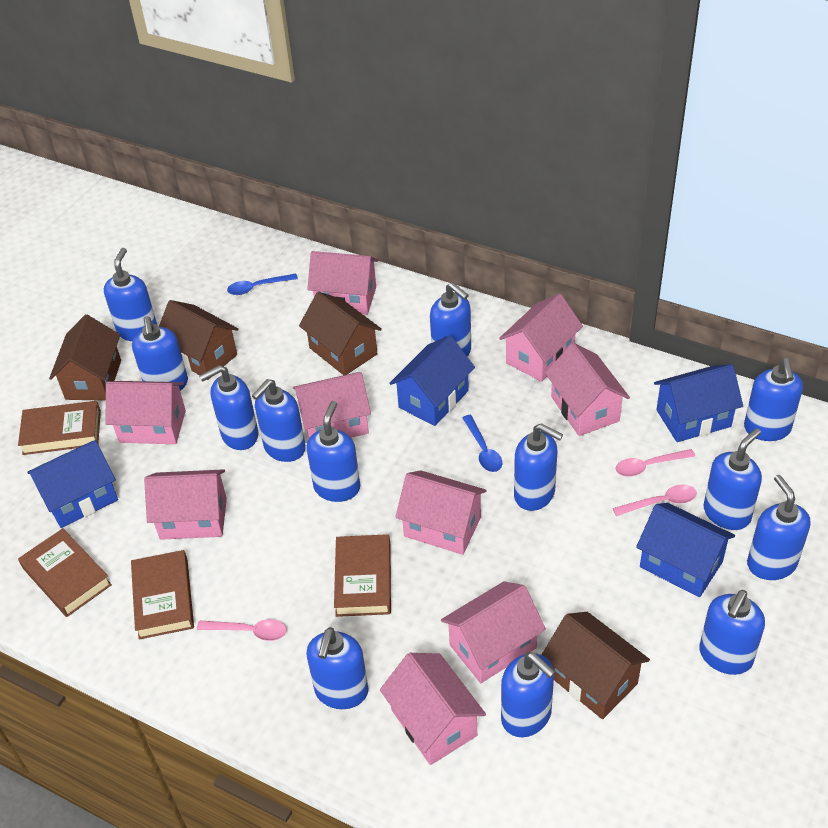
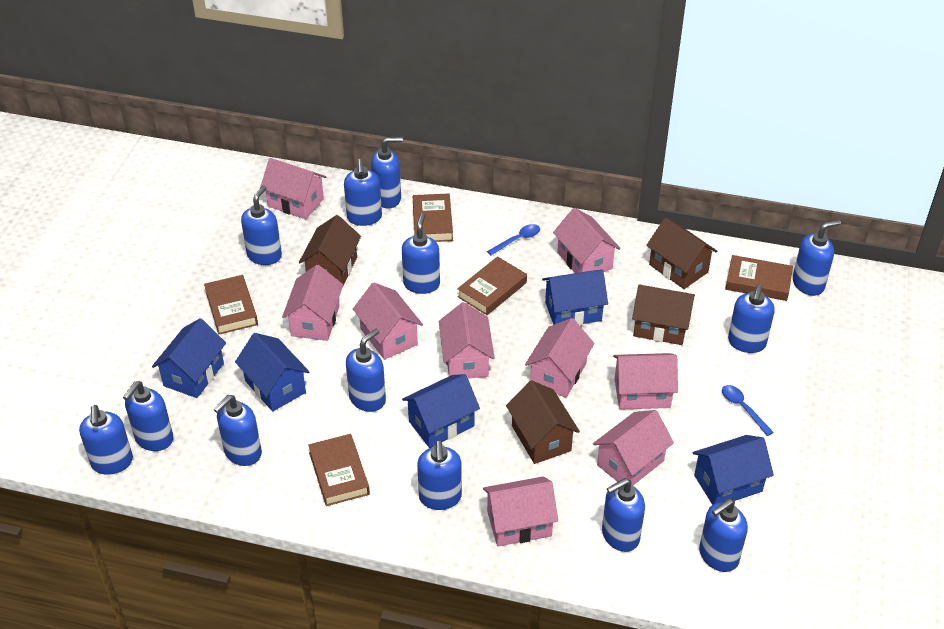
blue house: 4 -> 5
brown book: 4 -> 5
pink spoon: 3 -> 0

